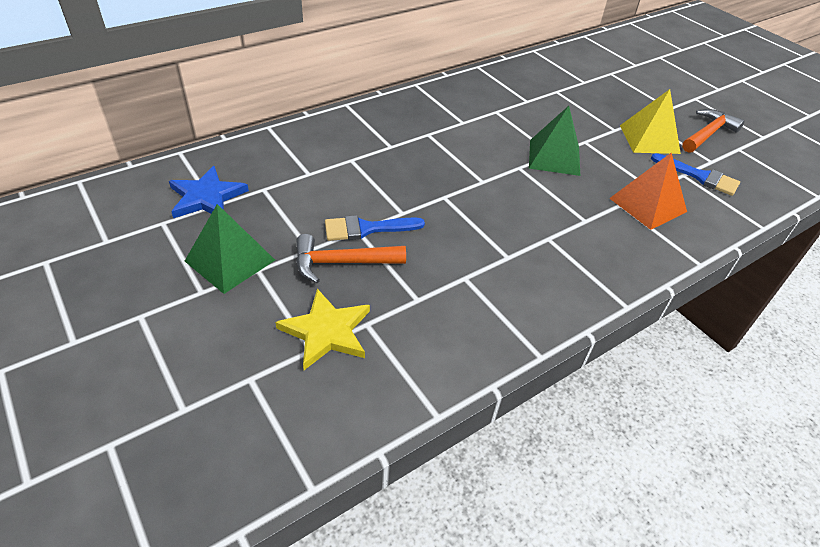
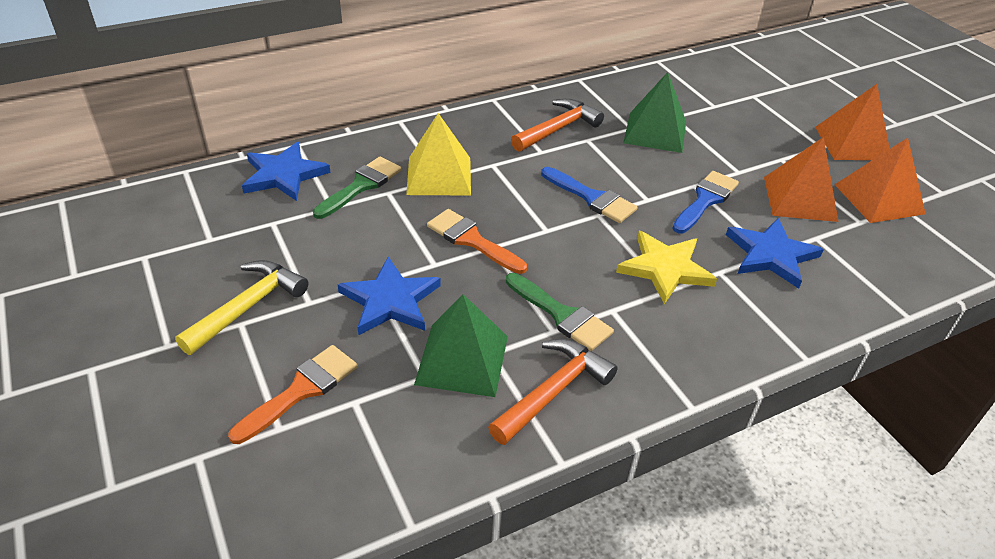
blue star: 1 -> 3
green brush: 0 -> 2
orange brush: 0 -> 2
orange pyramid: 1 -> 3
yellow hammer: 0 -> 1

